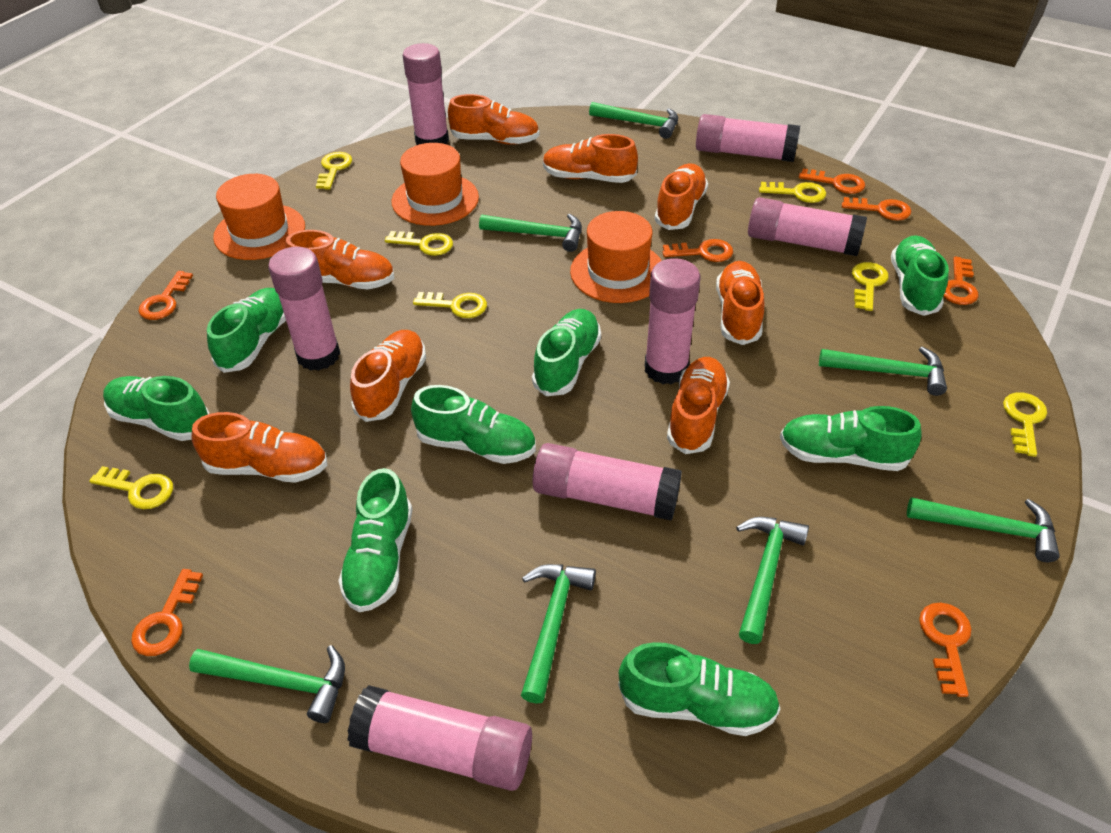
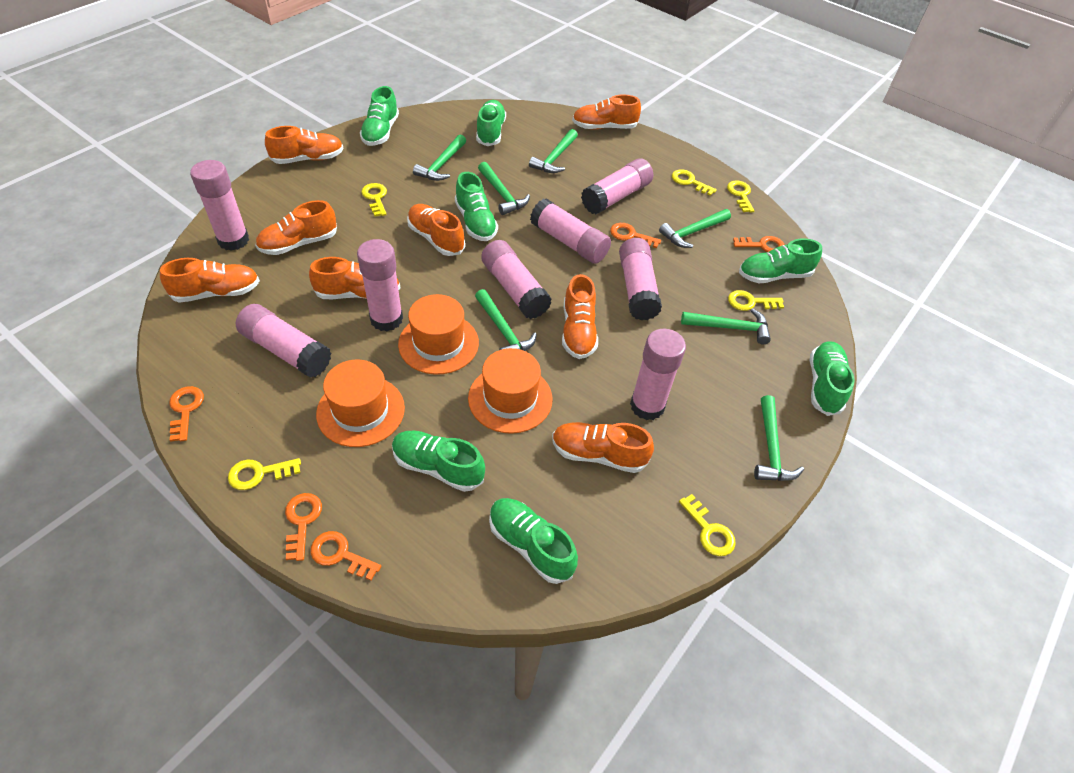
green shoe: 8 -> 7
orange key: 7 -> 5
pink glue stick: 7 -> 8
yellow key: 7 -> 6

